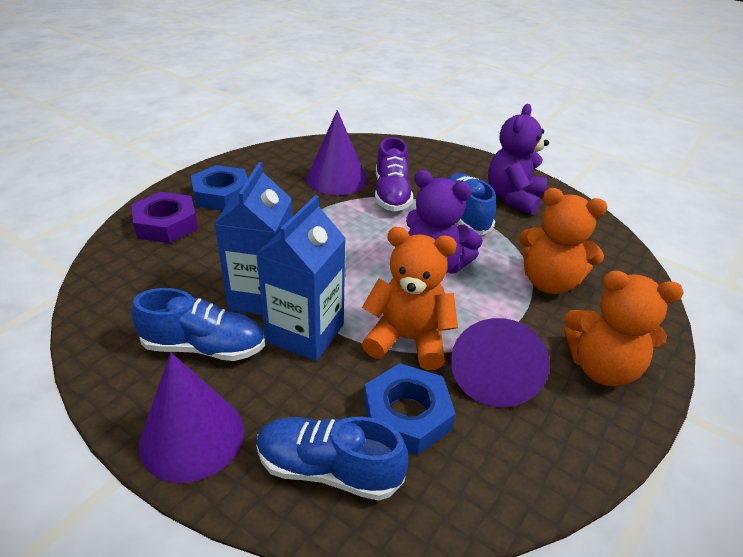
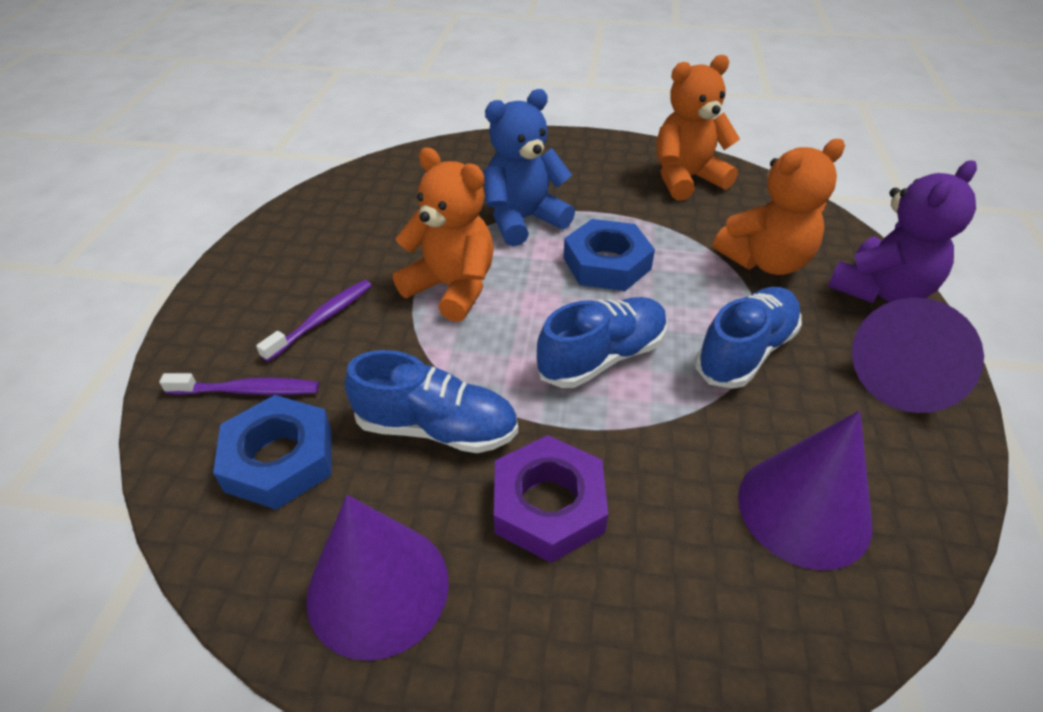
blue carton: 2 -> 0
blue teddy bear: 0 -> 1
purple shoe: 1 -> 0
purple teddy bear: 2 -> 1
purple toothbrush: 0 -> 2

